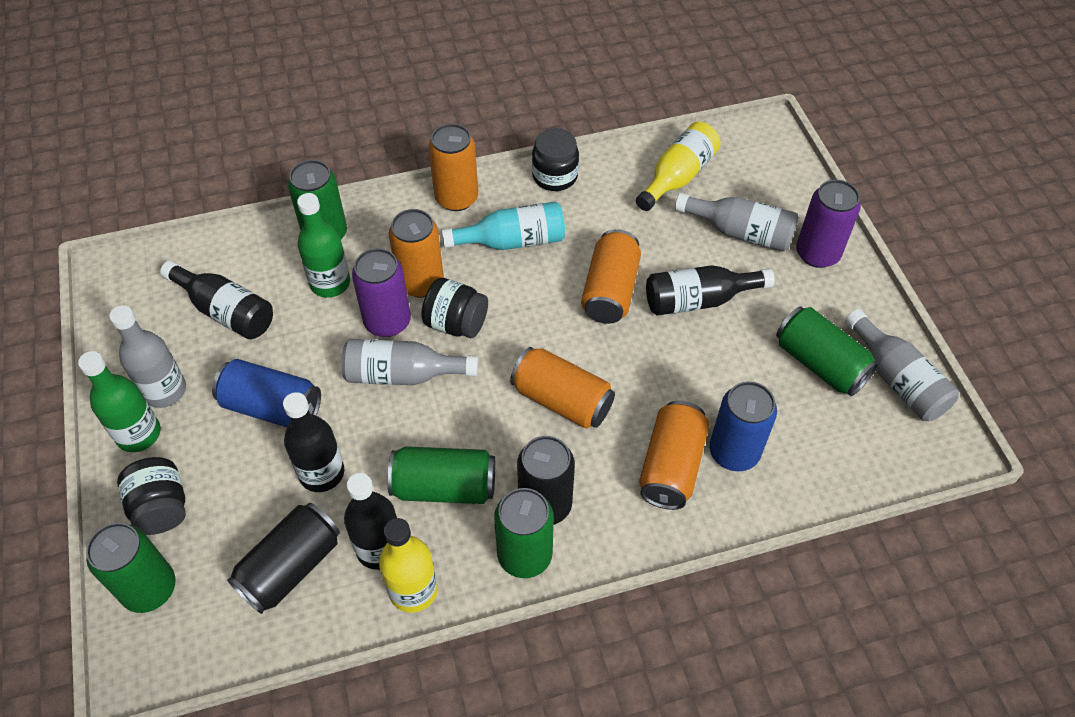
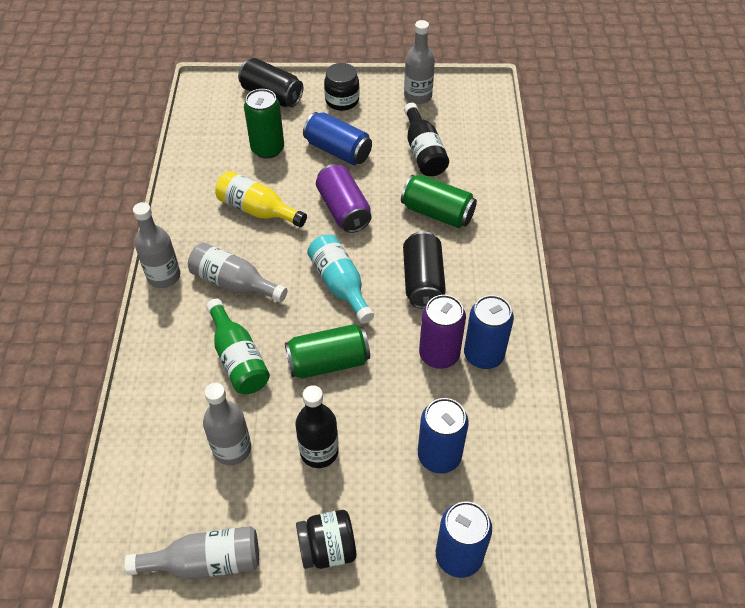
black bottle: 4 -> 2
black jar: 3 -> 2
blue can: 2 -> 4
green bottle: 2 -> 1
green can: 5 -> 3
grey bottle: 4 -> 5
orange can: 5 -> 0
yellow bottle: 2 -> 1

